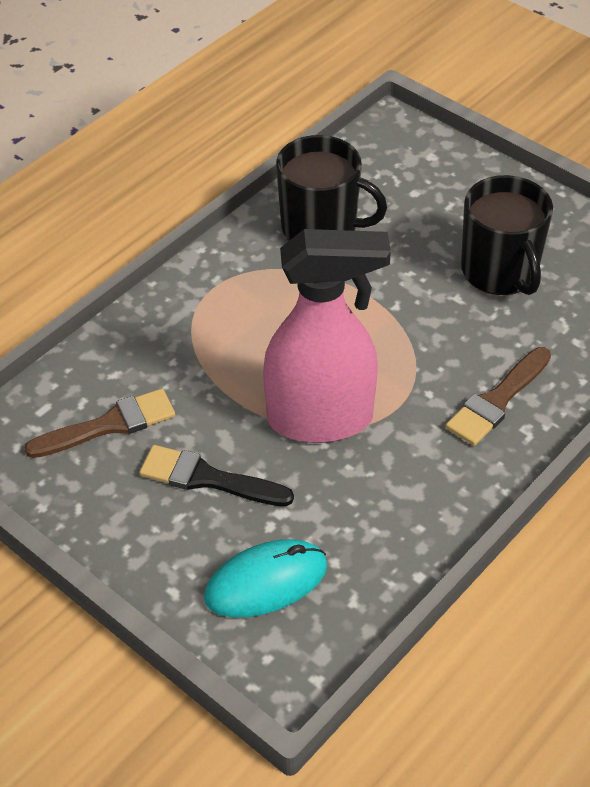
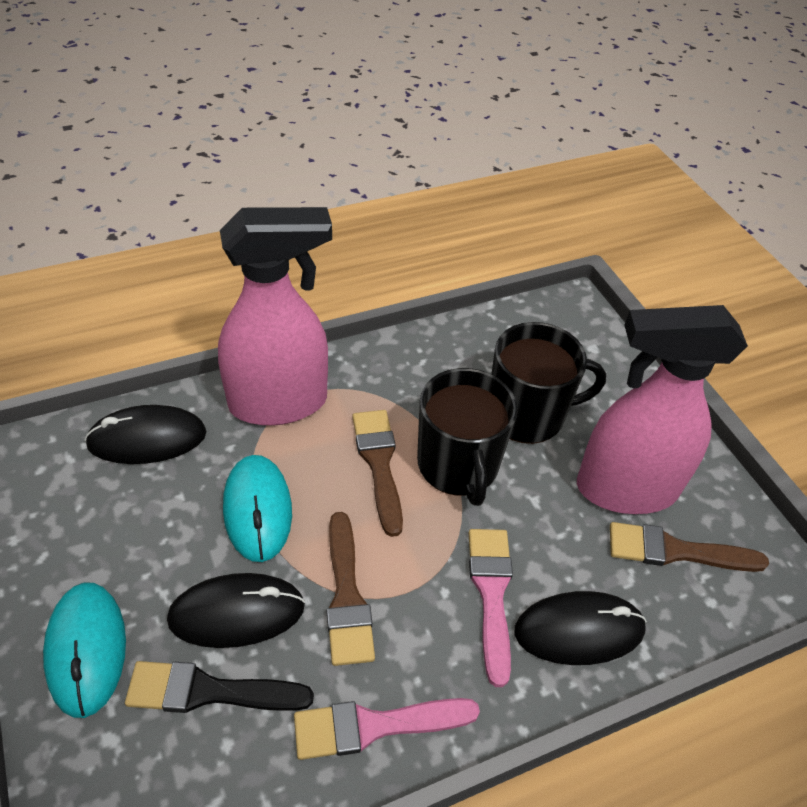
black mouse: 0 -> 3
brown brush: 2 -> 3
pink brush: 0 -> 2
pink spray bottle: 1 -> 2
turquoise mouse: 1 -> 2

